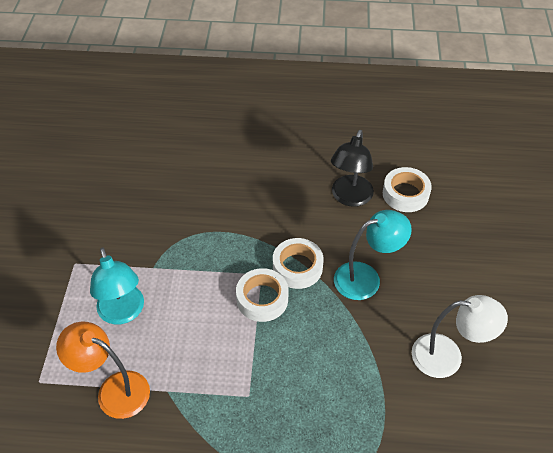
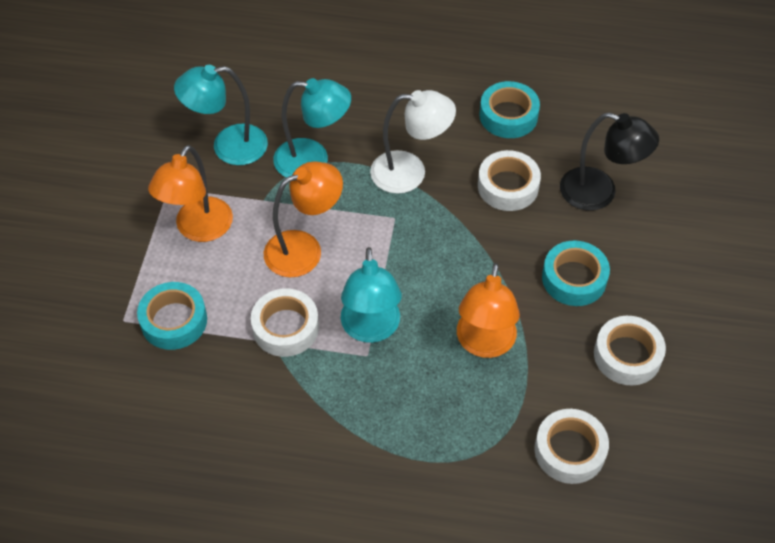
orange lamp: 1 -> 3
turquoise lamp: 2 -> 3
turquoise tape: 0 -> 3
white tape: 3 -> 4

